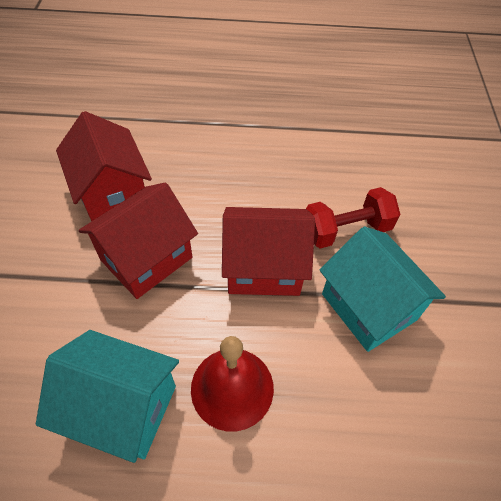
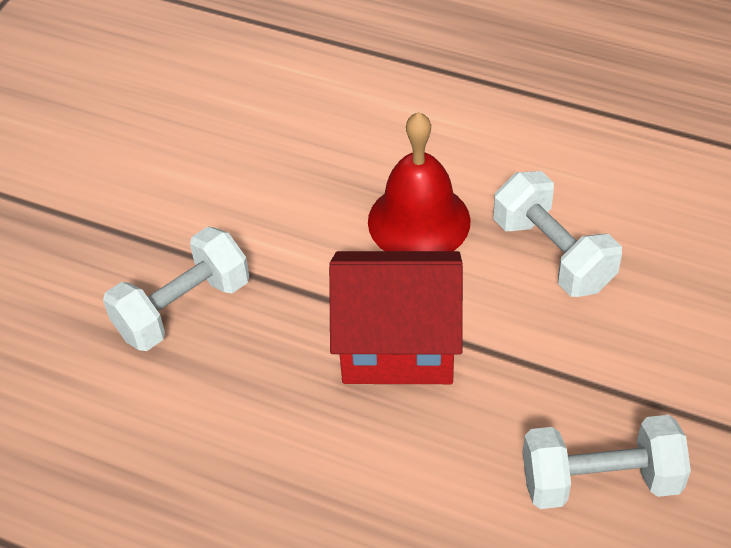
red dumbbell: 1 -> 0
red house: 3 -> 1
turquoise house: 2 -> 0
white dumbbell: 0 -> 3

